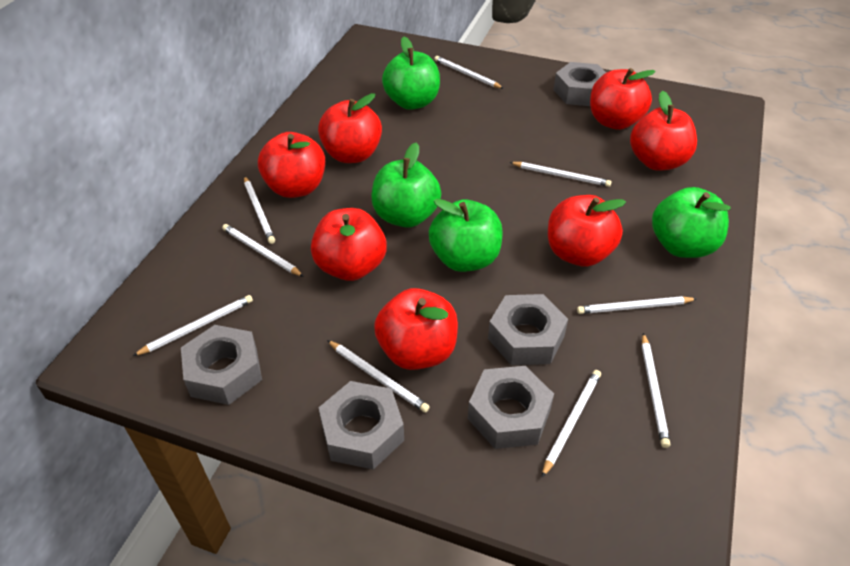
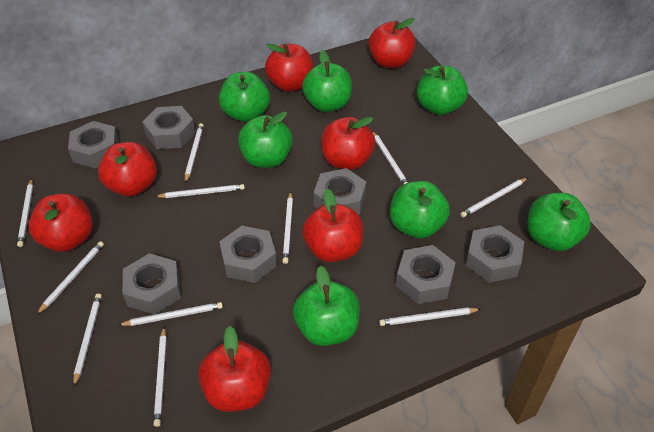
green apple: 4 -> 7
grey nut: 5 -> 7
white pencil: 9 -> 11

